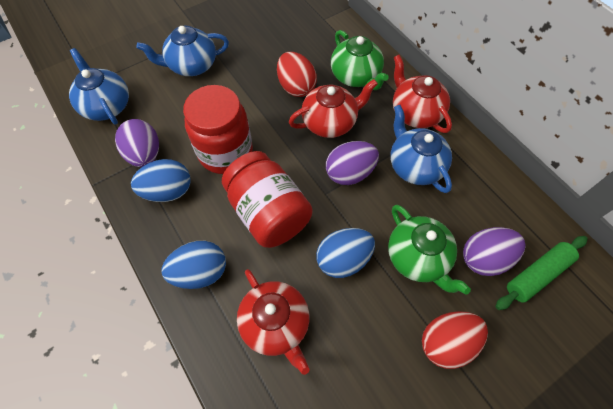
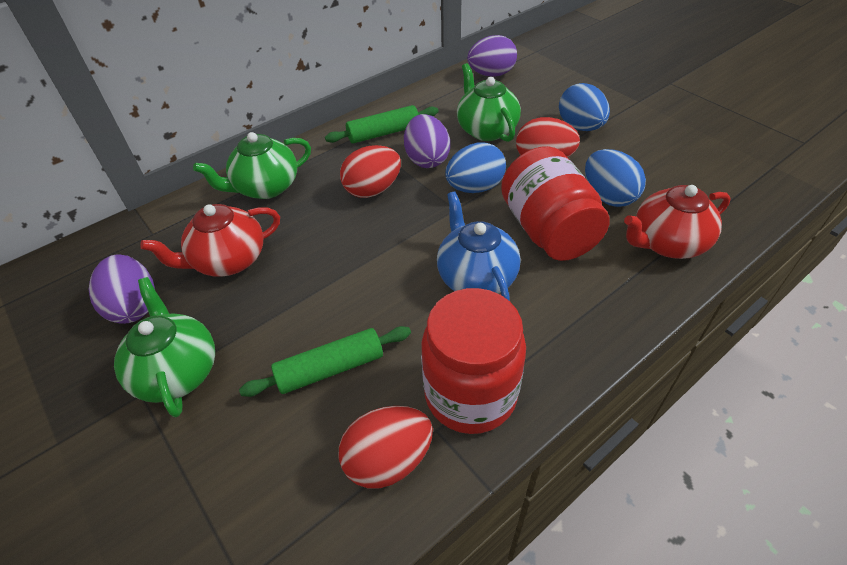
blue teapot: 3 -> 1
green rolling pin: 1 -> 2
green teapot: 2 -> 3
red egg: 2 -> 3
red teapot: 3 -> 2

